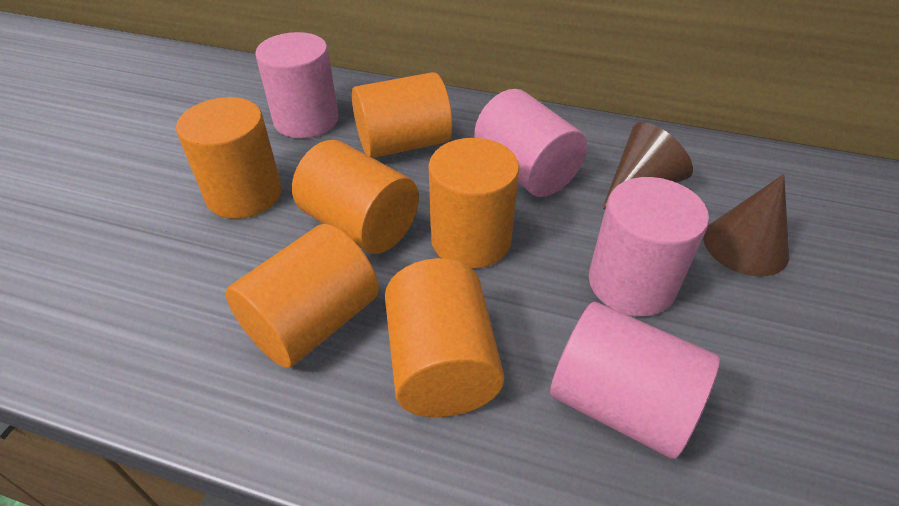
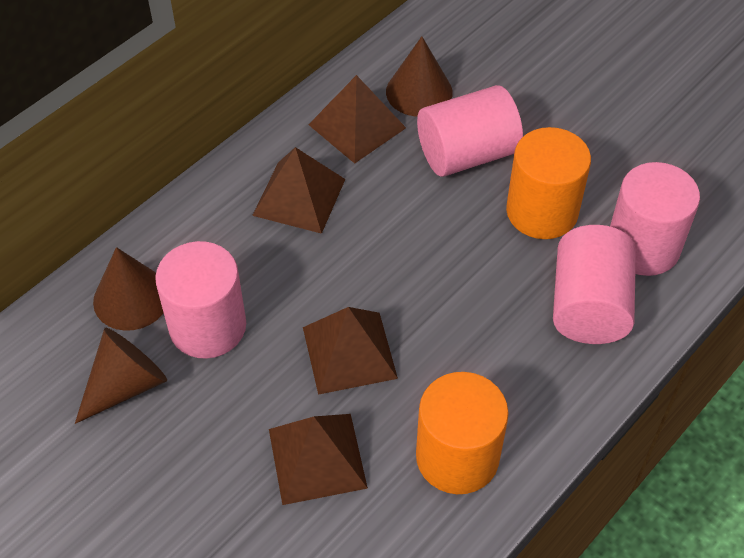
brown cone: 2 -> 3
brown pyramid: 0 -> 4
orange cylinder: 6 -> 2

